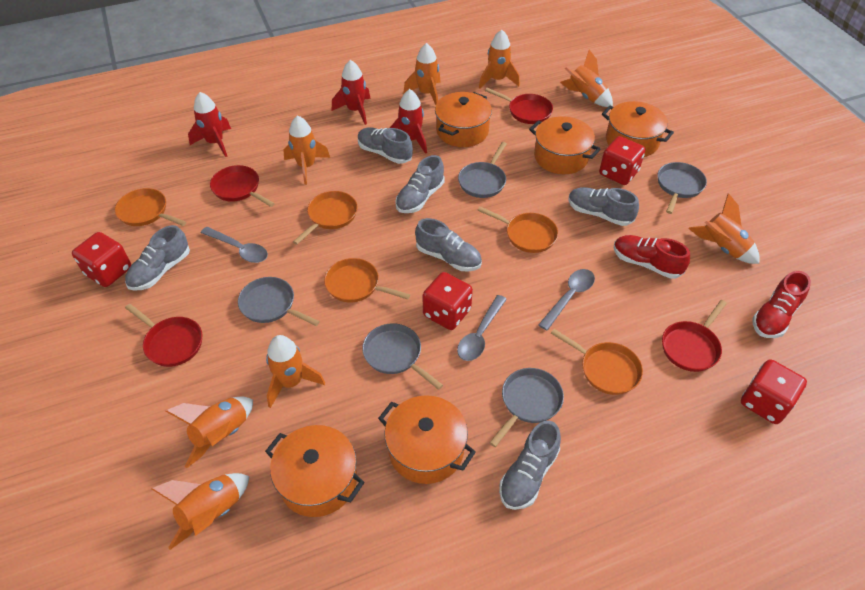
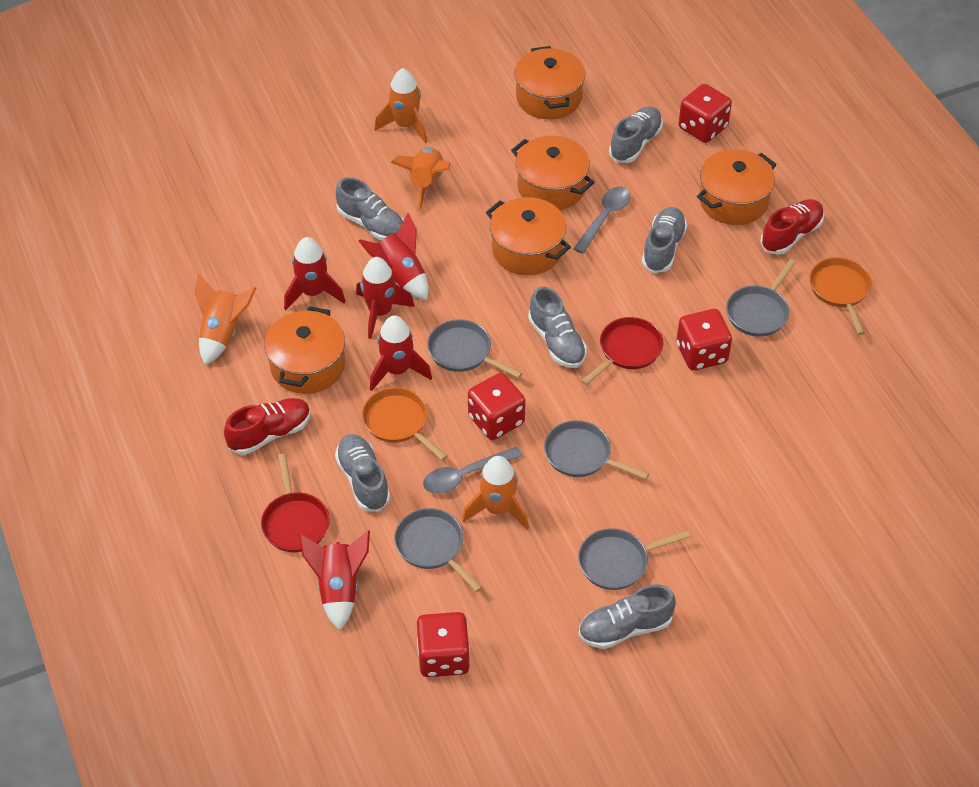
grey spoon: 3 -> 2
orange pan: 5 -> 2
orange rocket: 8 -> 4
red pan: 4 -> 2
red rocket: 3 -> 5

